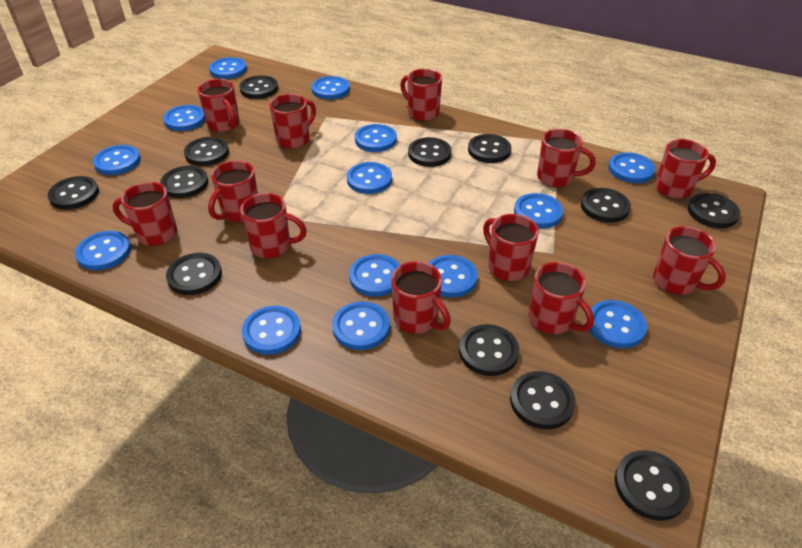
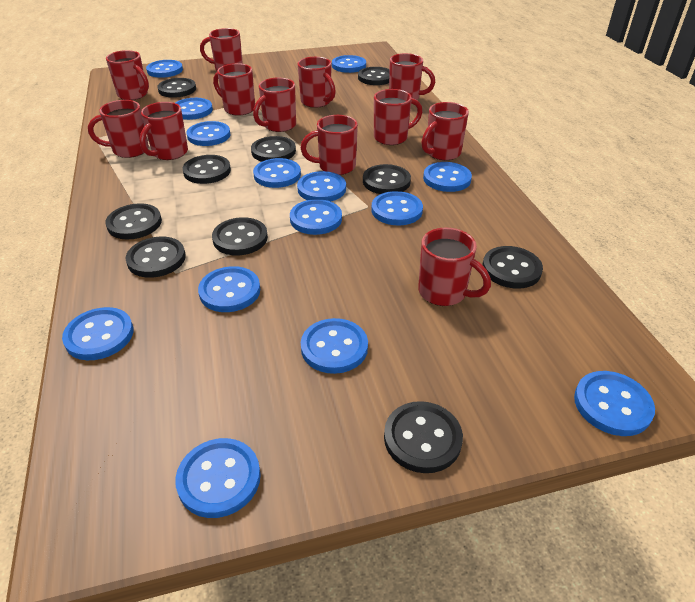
black button: 12 -> 10

